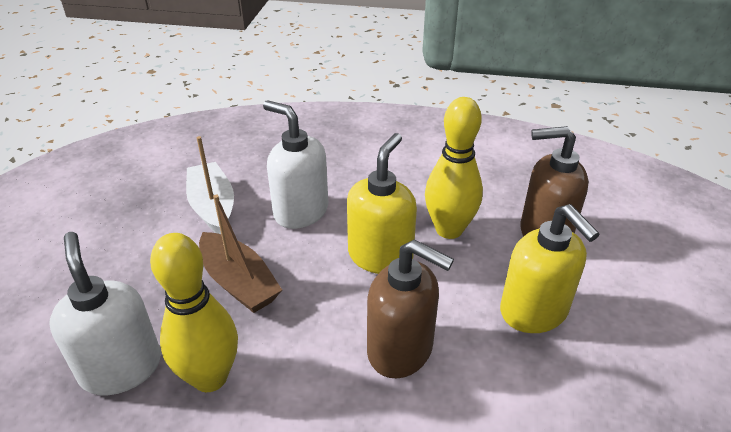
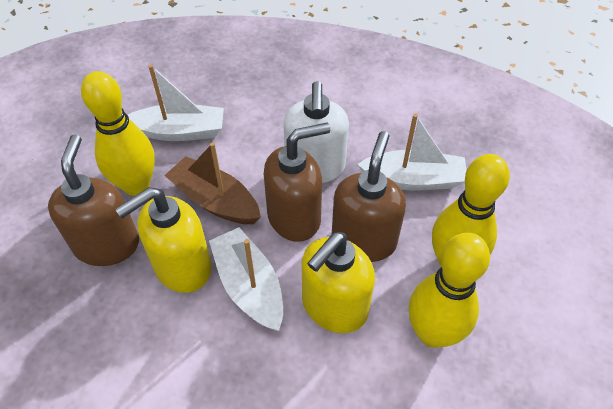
brown soap dispenser: 2 -> 3
white boat: 1 -> 3
white soap dispenser: 2 -> 1
yellow bowling pin: 2 -> 3

